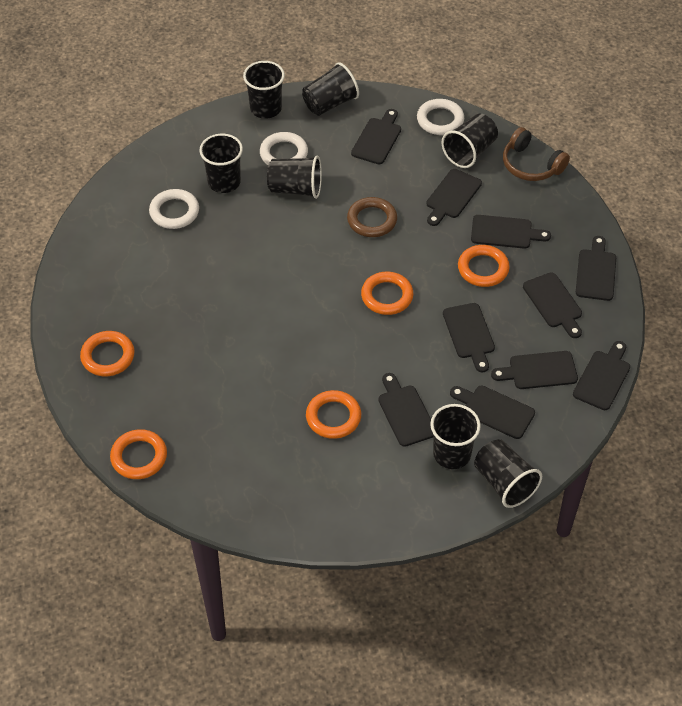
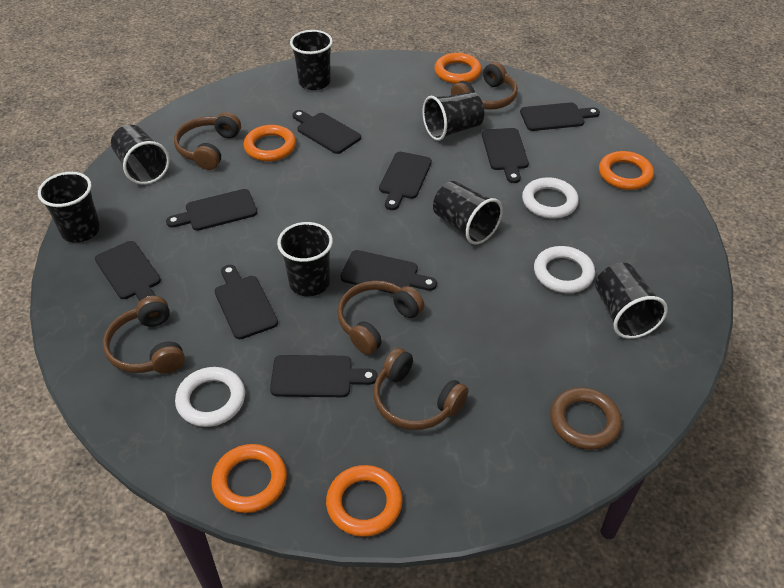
black cutting board: 10 -> 9
brown headphones: 1 -> 5

